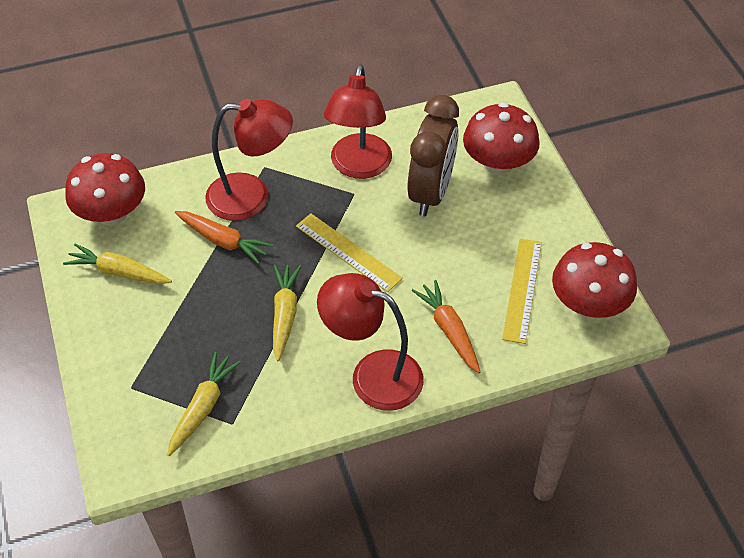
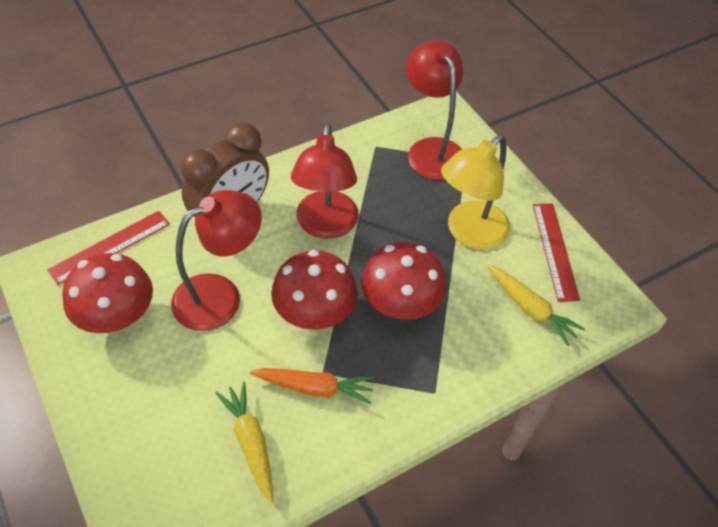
orange carrot: 2 -> 1
red ruler: 0 -> 2
yellow carrot: 3 -> 2
yellow lamp: 0 -> 1
yellow ruler: 2 -> 0

